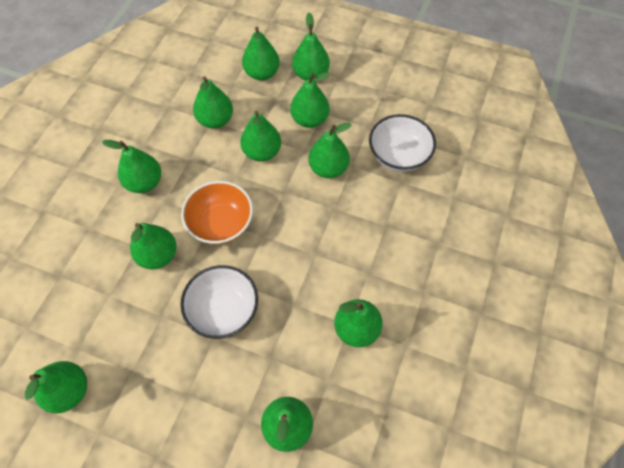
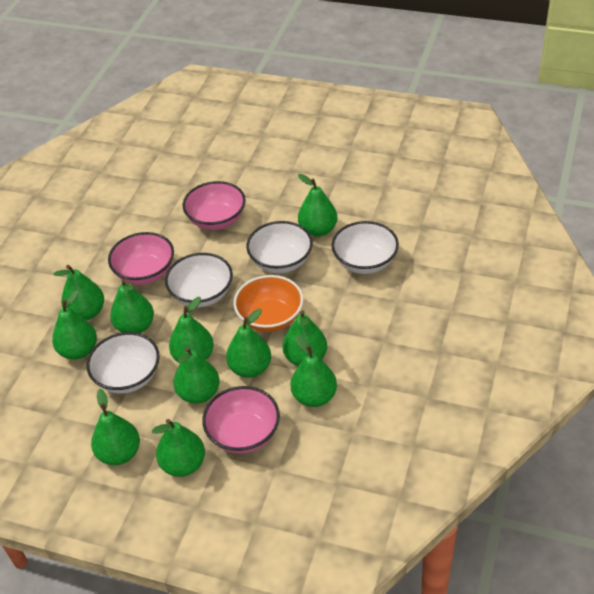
pink bowl: 0 -> 3
white bowl: 2 -> 4

